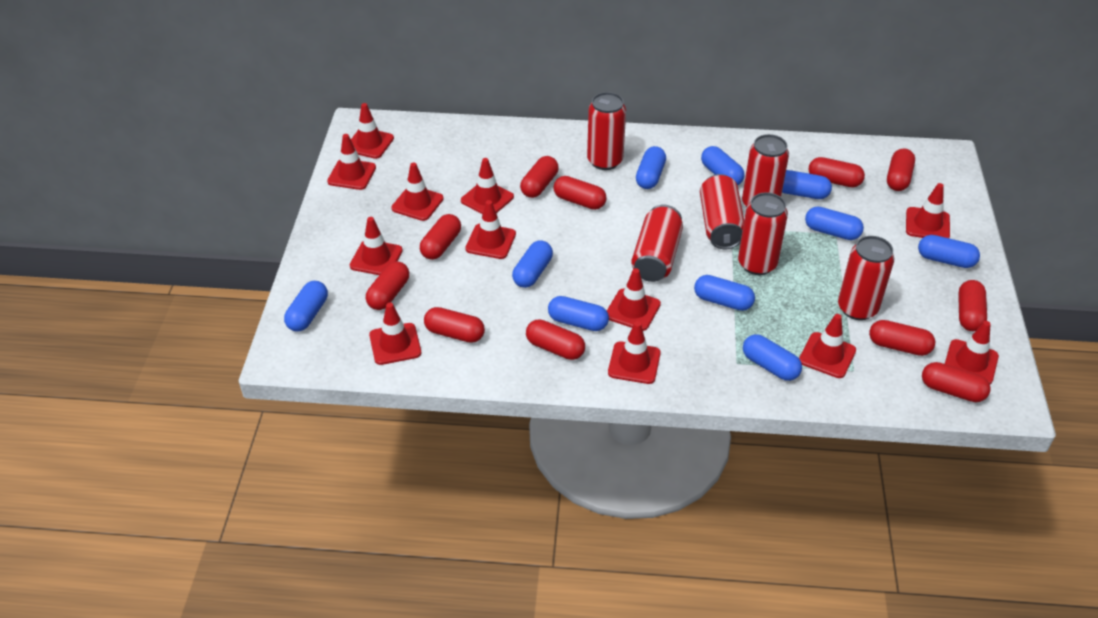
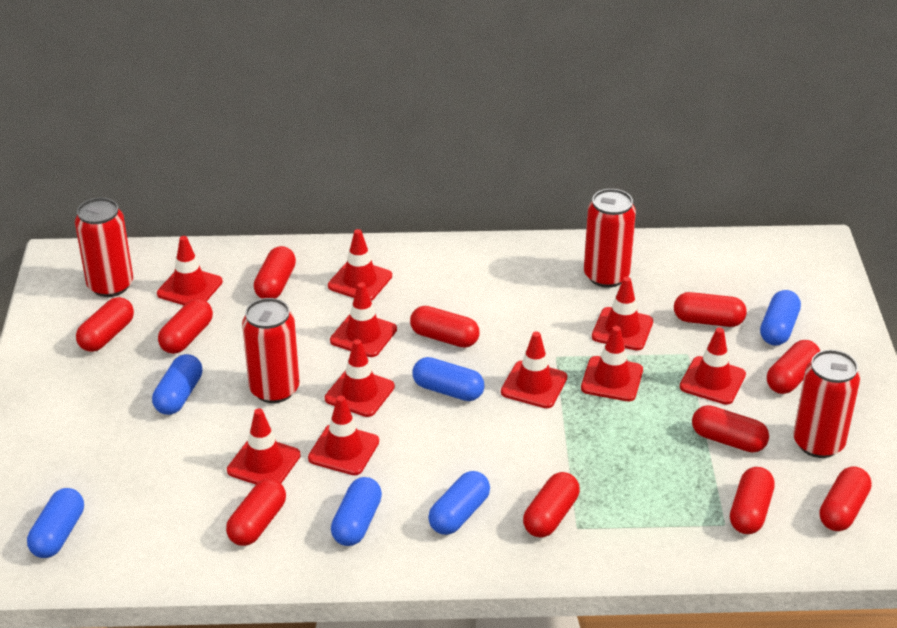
blue capsule: 10 -> 6
red can: 6 -> 4
red traffic cone: 12 -> 10

